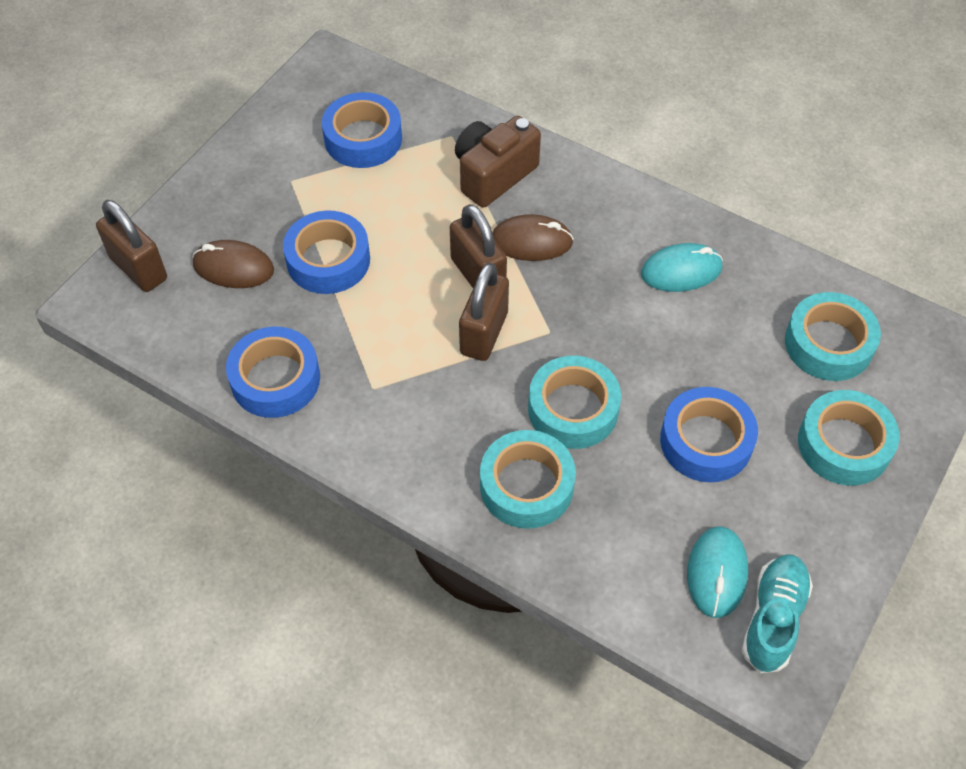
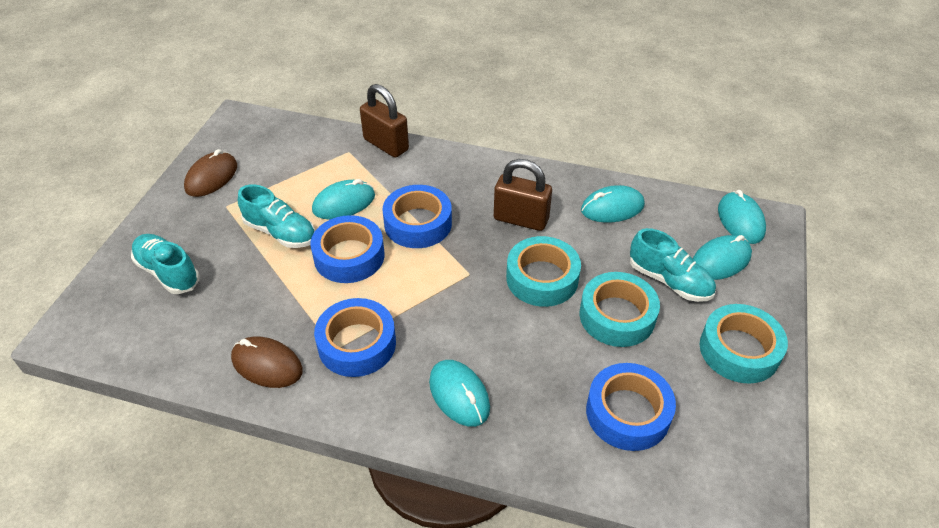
brown camera: 1 -> 0
brown padlock: 3 -> 2
turquoise mouse: 2 -> 5
turquoise shoe: 1 -> 3
turquoise tape: 4 -> 3

